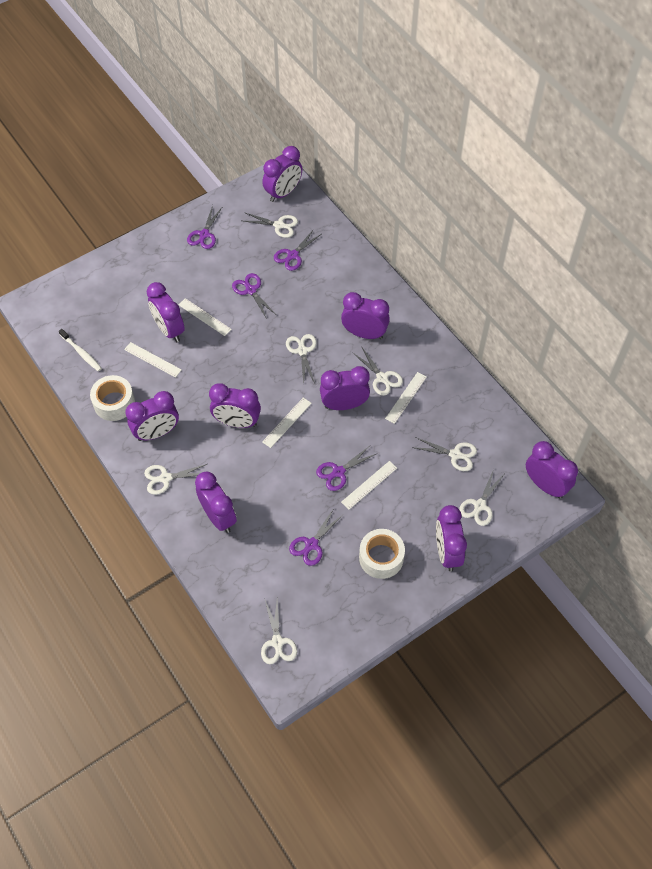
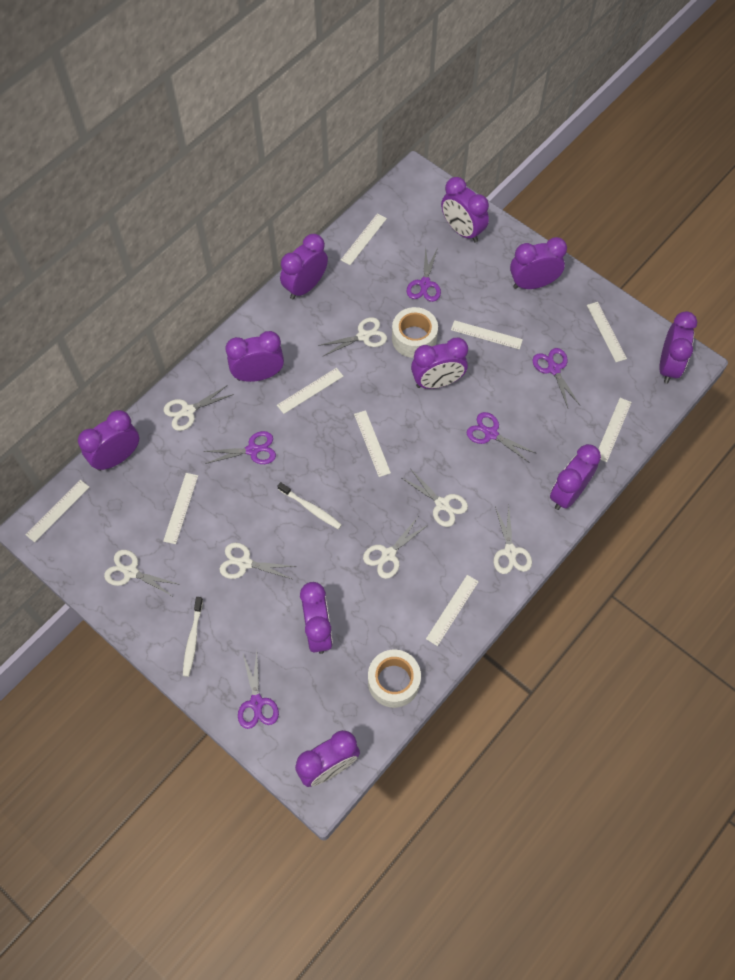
purple clock: 9 -> 10
white ruler: 5 -> 9
white toothbrush: 1 -> 2

